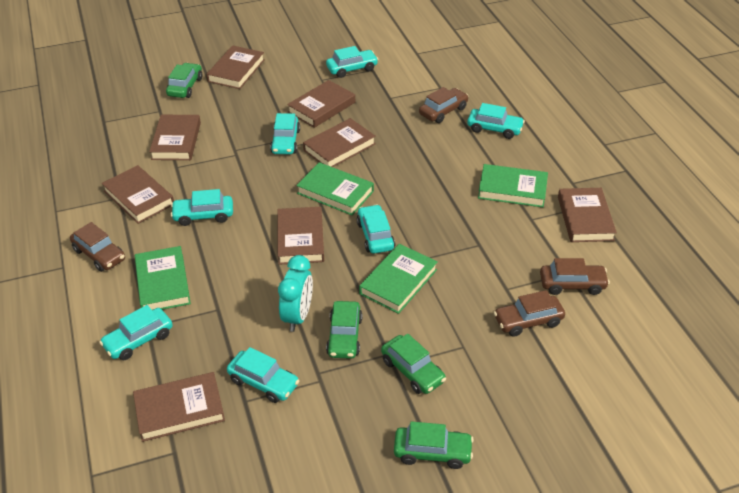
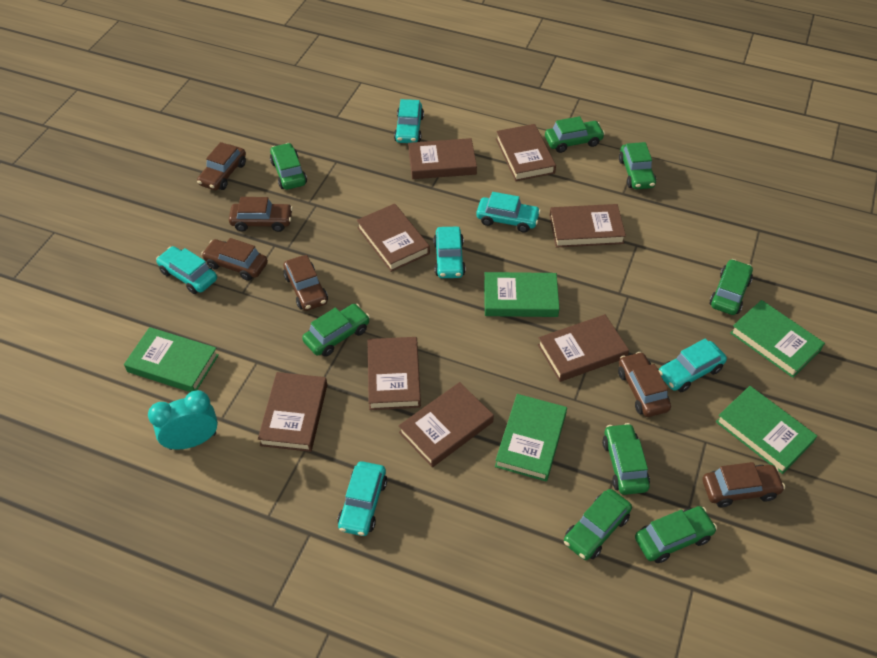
brown car: 4 -> 6
green book: 4 -> 5
green car: 4 -> 8
turquoise car: 7 -> 6

